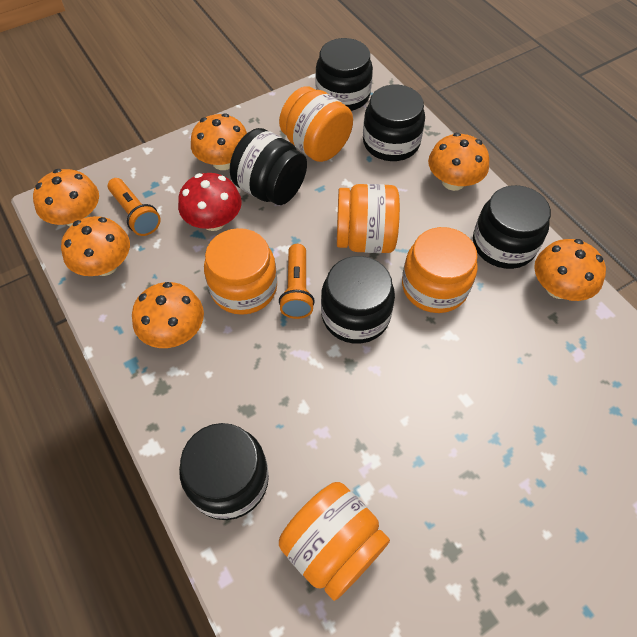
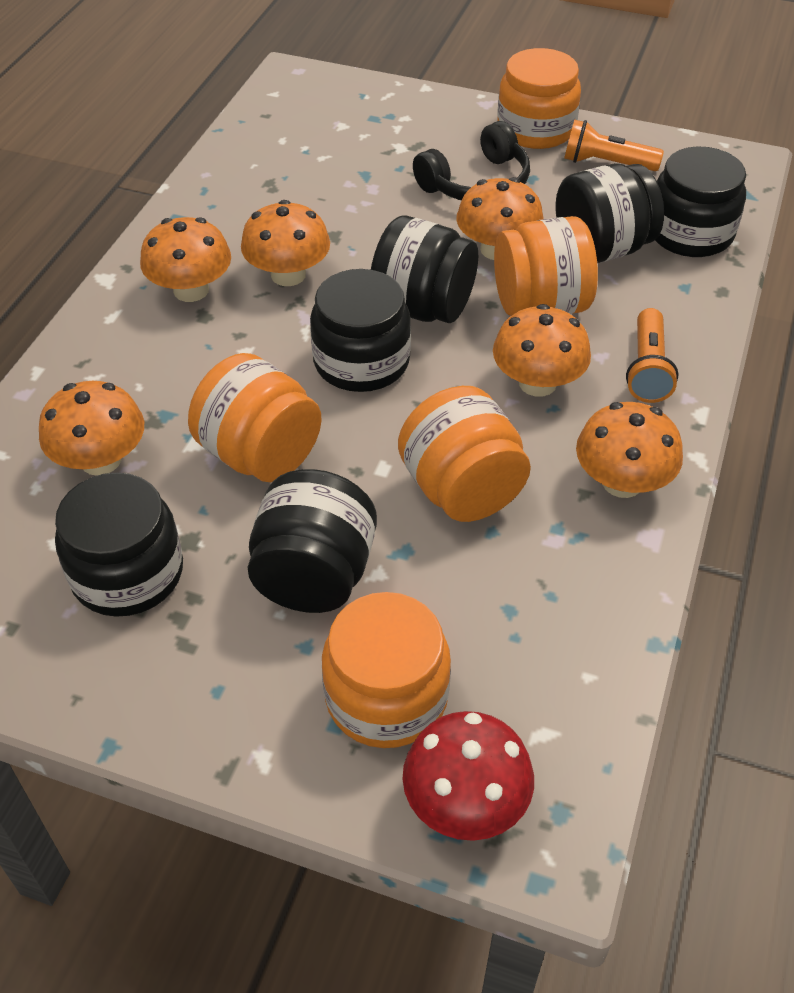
black headphones: 0 -> 1

